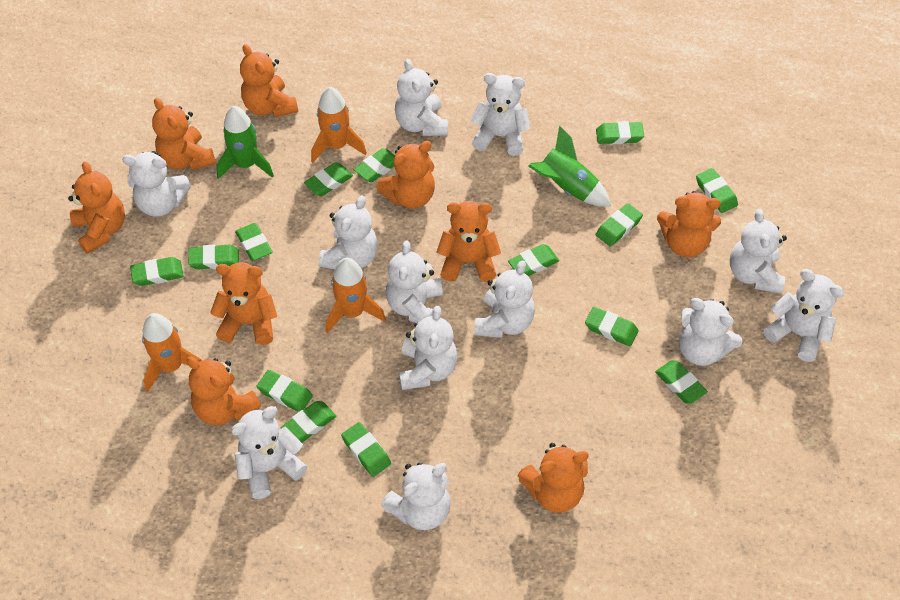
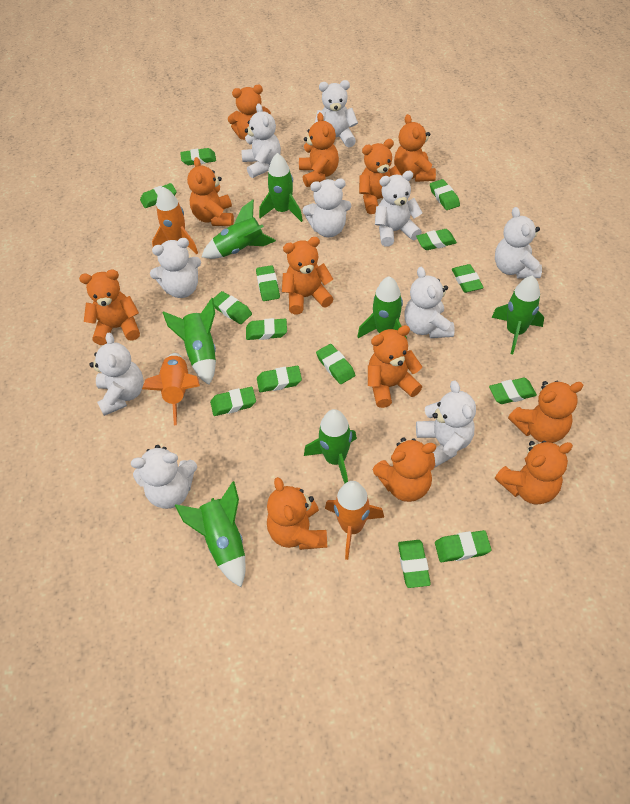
green rocket: 2 -> 7
orange teddy bear: 9 -> 12
white teddy bear: 12 -> 10

